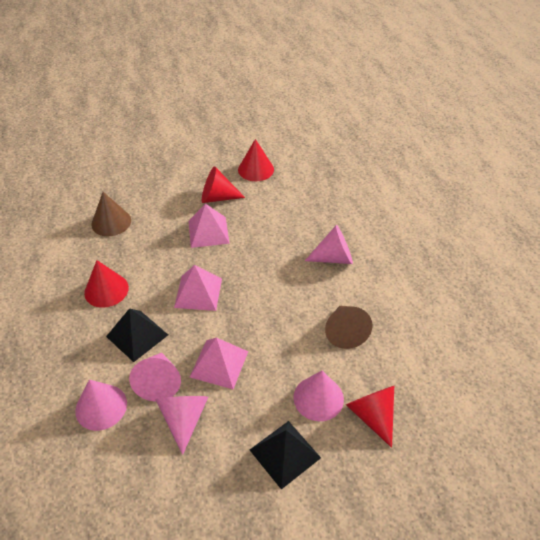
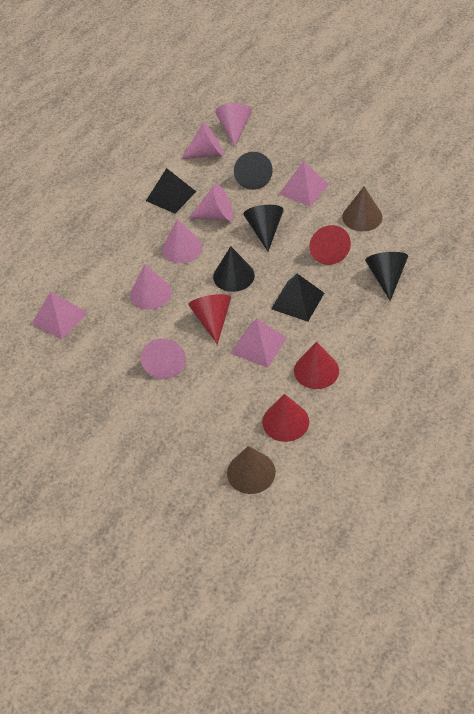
black cone: 0 -> 4
pink cone: 5 -> 6

